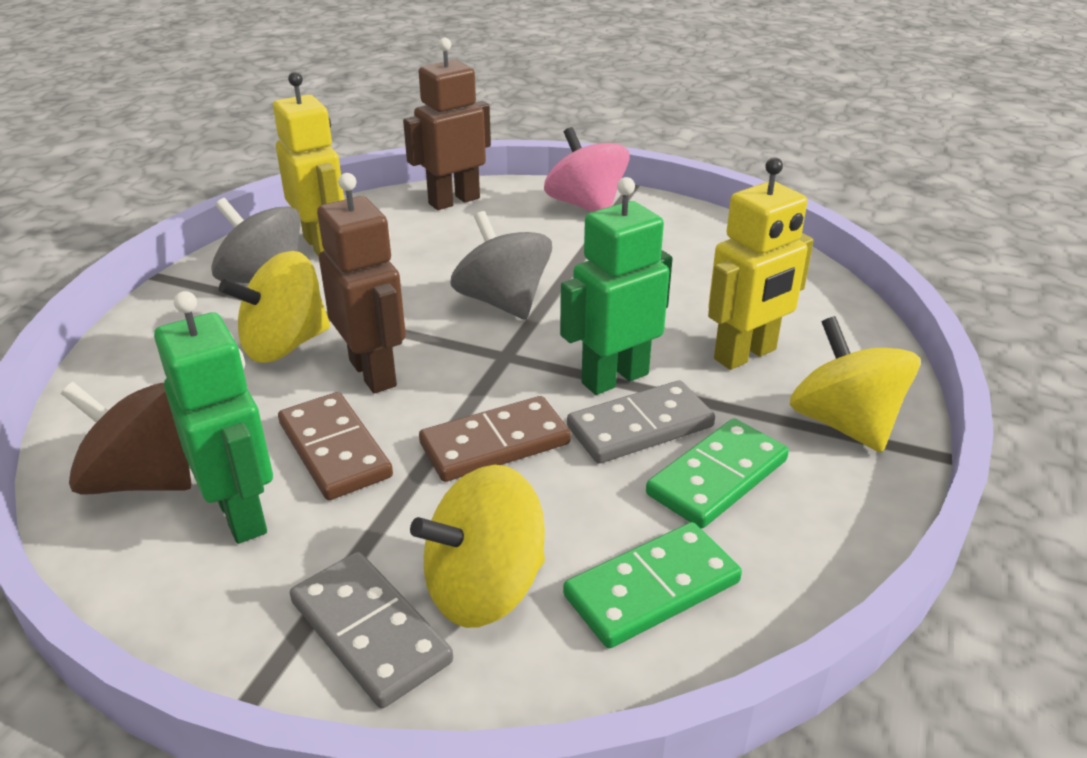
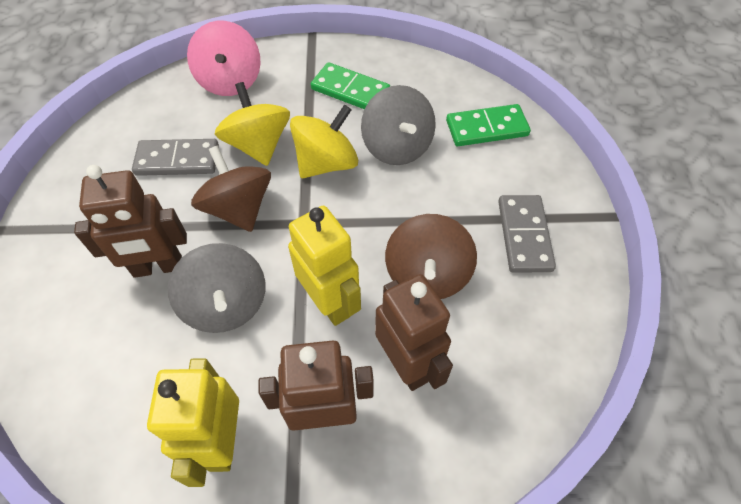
brown domino: 2 -> 0
brown robot: 2 -> 3
brown spinning top: 1 -> 2
green robot: 2 -> 0
yellow spinning top: 3 -> 2

